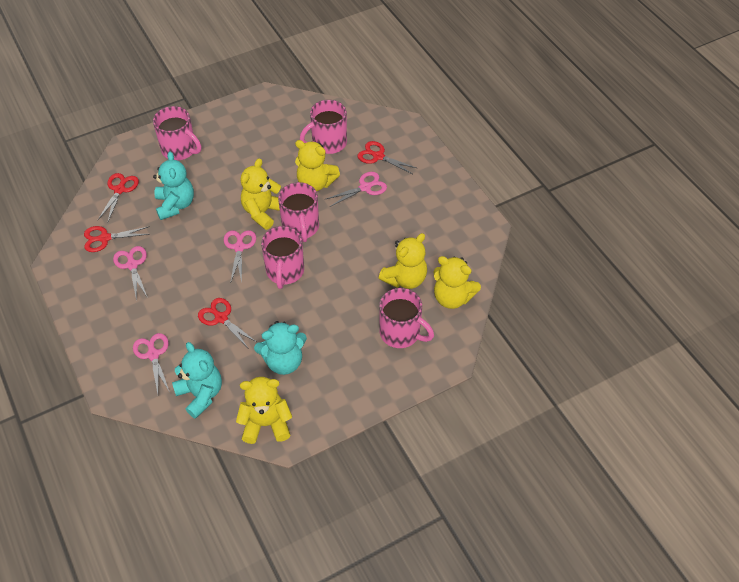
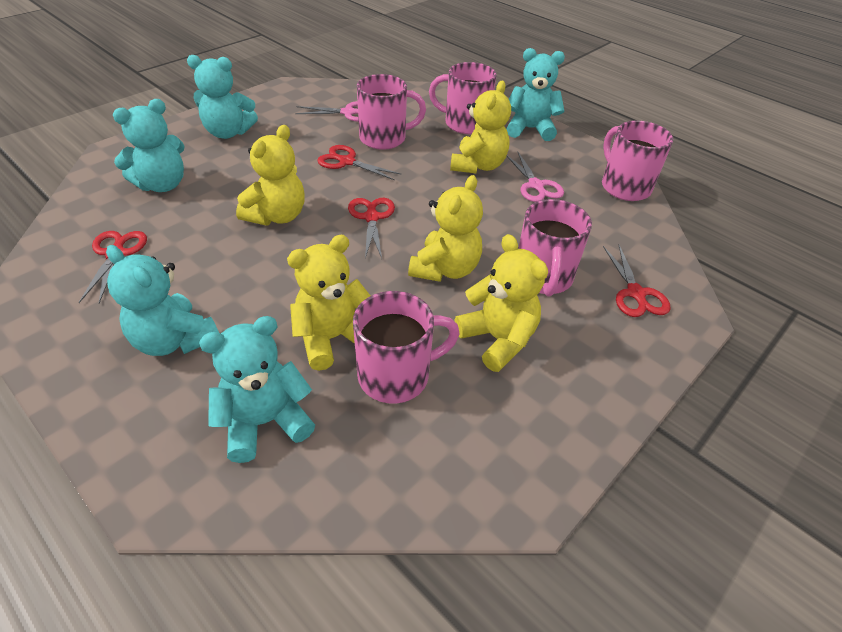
pink scissors: 4 -> 2
turquoise teddy bear: 3 -> 5

